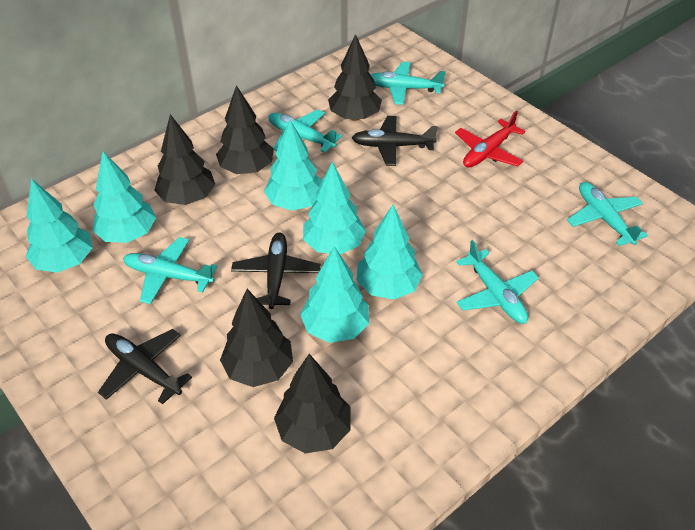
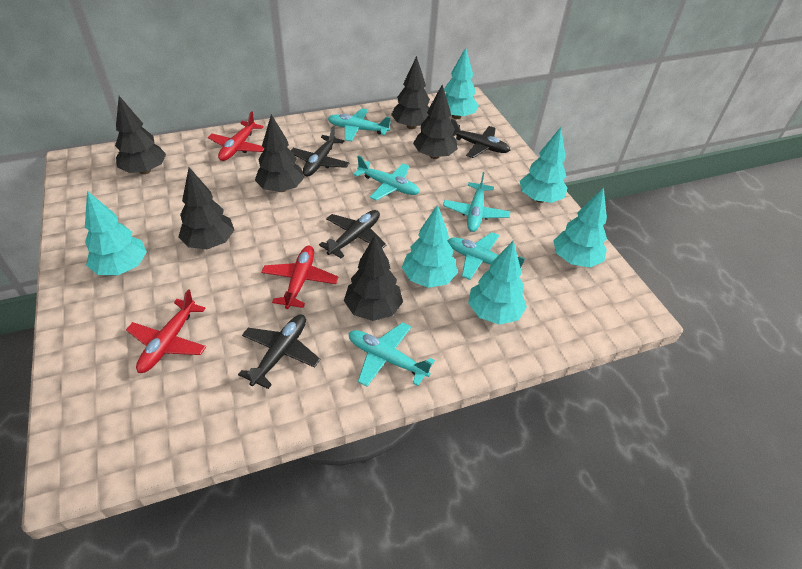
black plane: 3 -> 4
black tree: 5 -> 6
red plane: 1 -> 3

